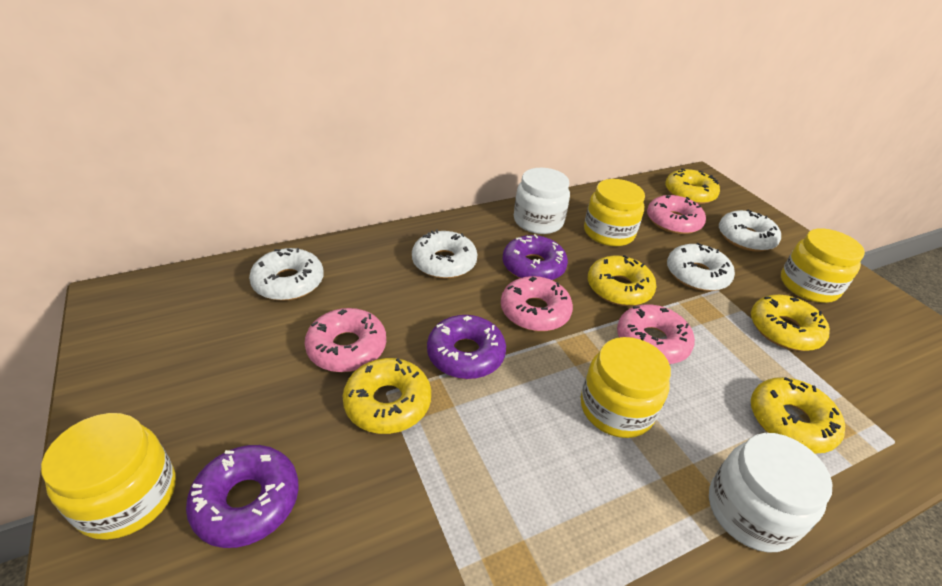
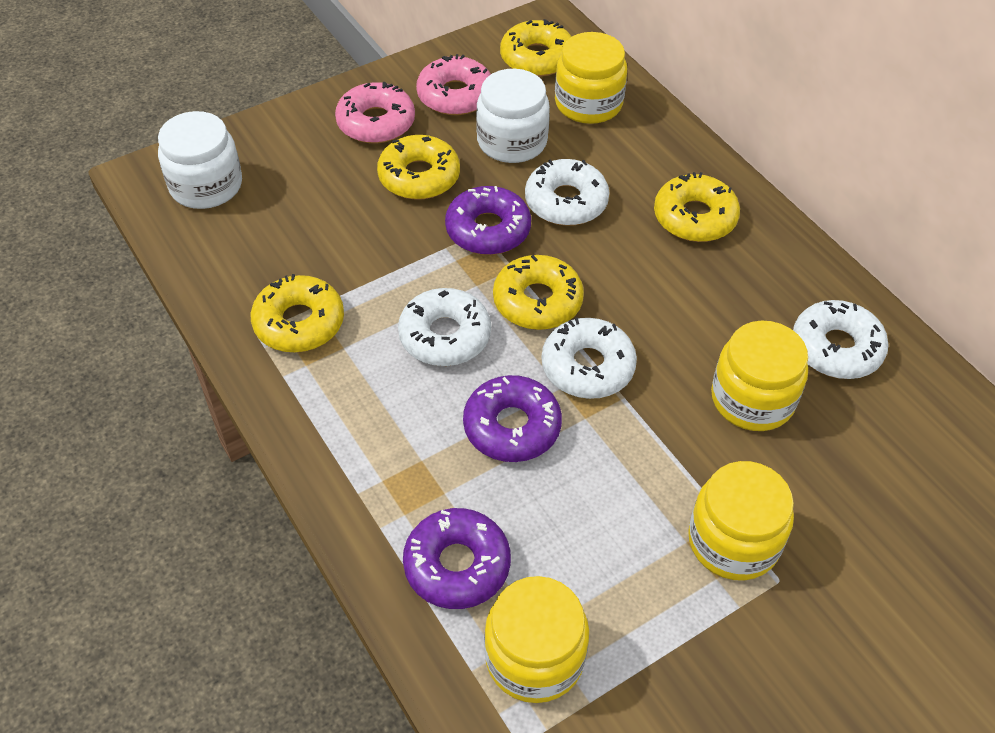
pink donut: 4 -> 2

